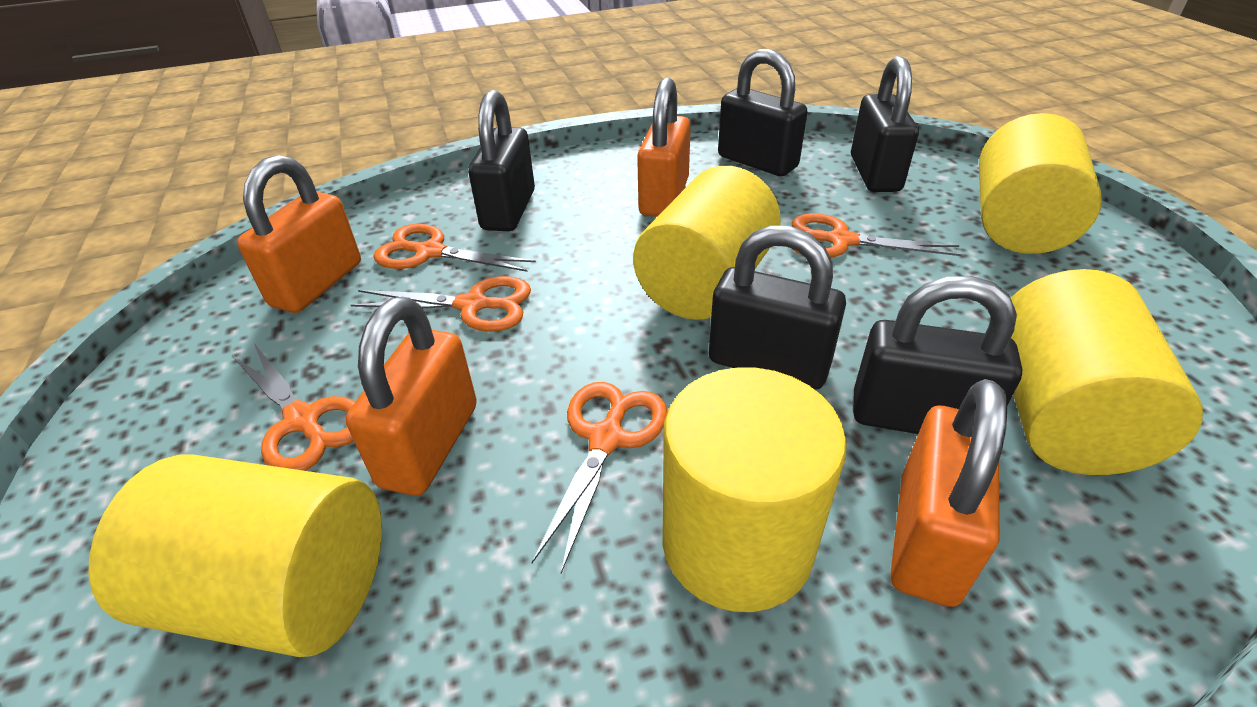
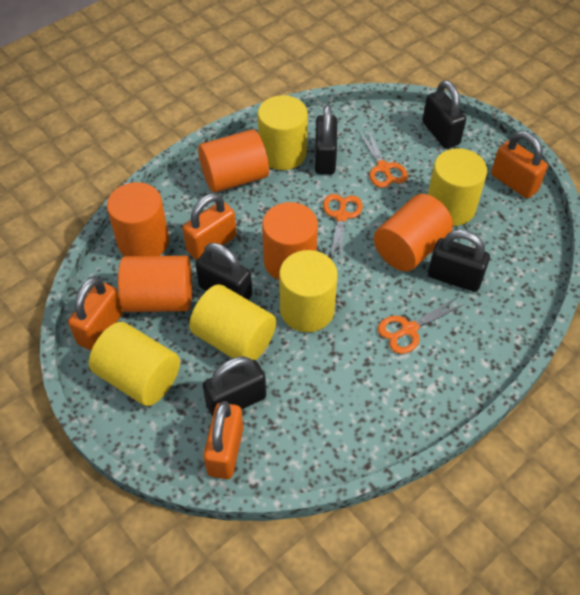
orange cylinder: 0 -> 5
orange scissors: 5 -> 3

